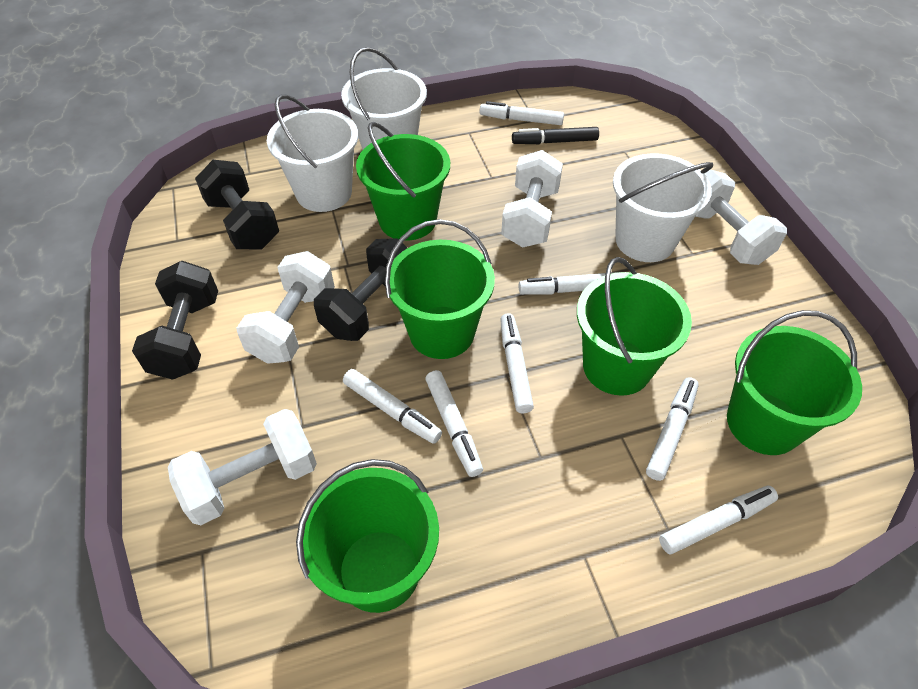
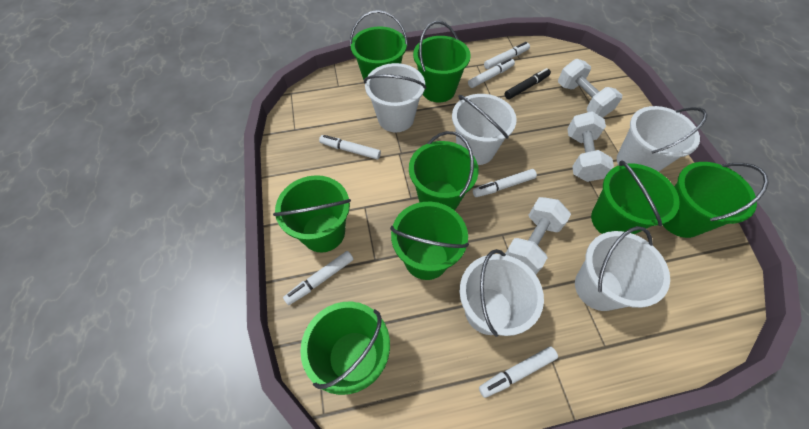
black dumbbell: 3 -> 0
green bucket: 5 -> 8
white bucket: 3 -> 5
white dumbbell: 4 -> 3
white marker: 7 -> 6

